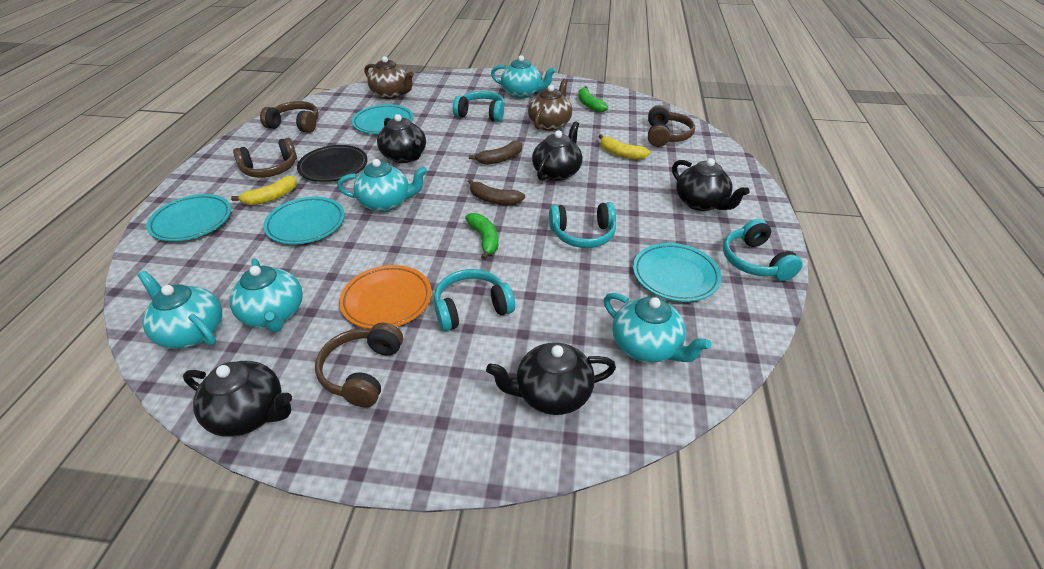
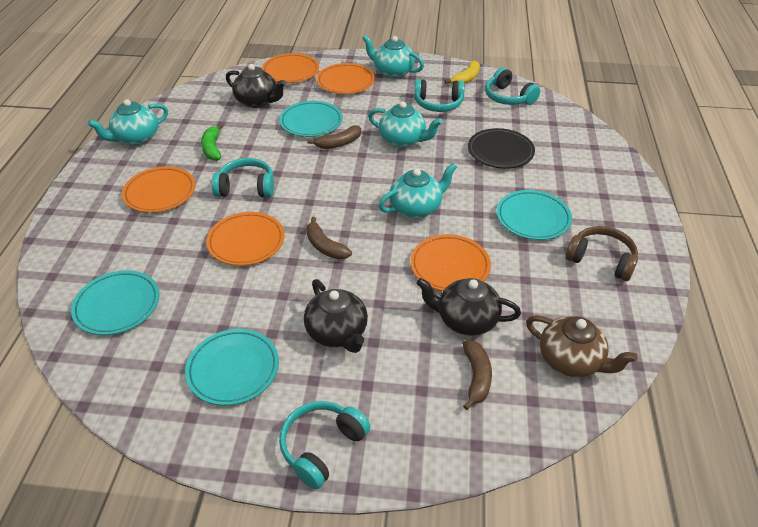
black teapot: 5 -> 3
brown banana: 2 -> 3
brown headphones: 4 -> 1
brown teapot: 2 -> 1
green banana: 2 -> 1
orange plate: 1 -> 5
turquoise teapot: 5 -> 4
yellow banana: 2 -> 1

